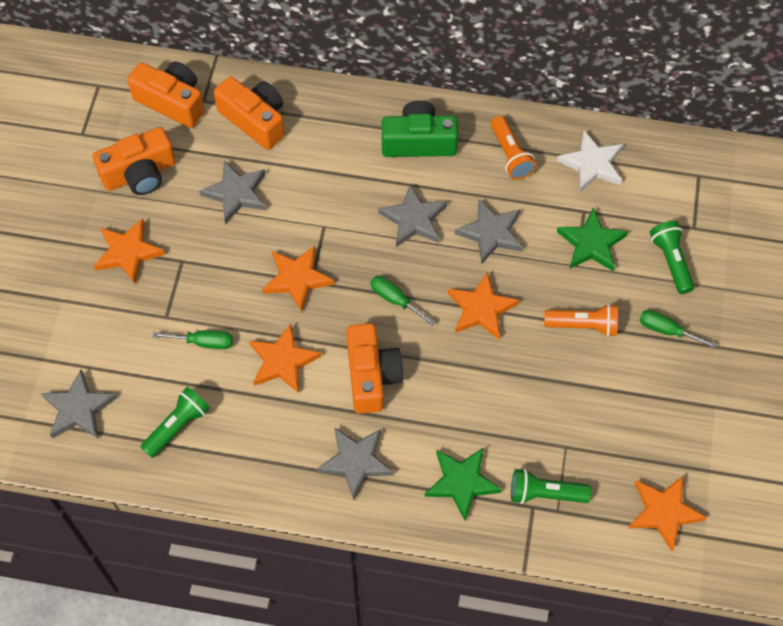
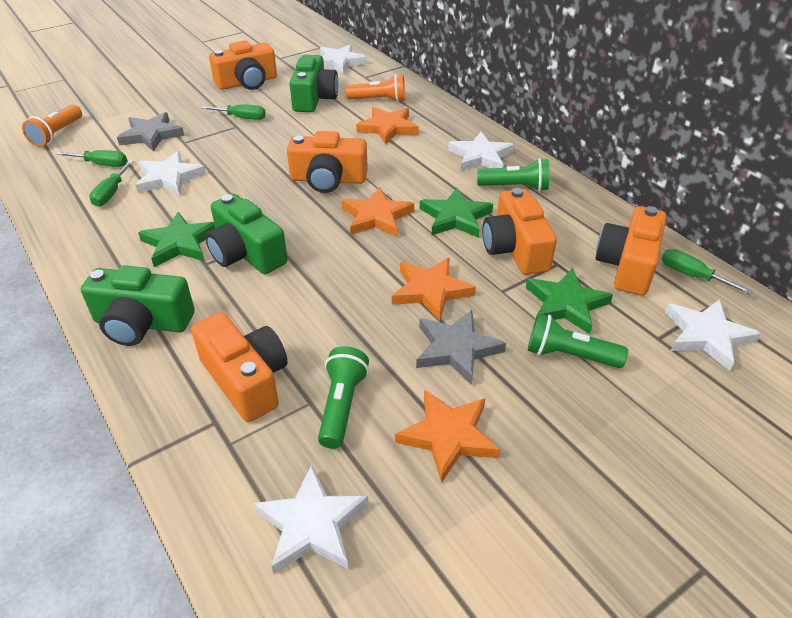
green camera: 1 -> 3
green screwdriver: 3 -> 4
green star: 2 -> 3
grey star: 5 -> 2
orange camera: 4 -> 5
orange star: 5 -> 4
white star: 1 -> 5

